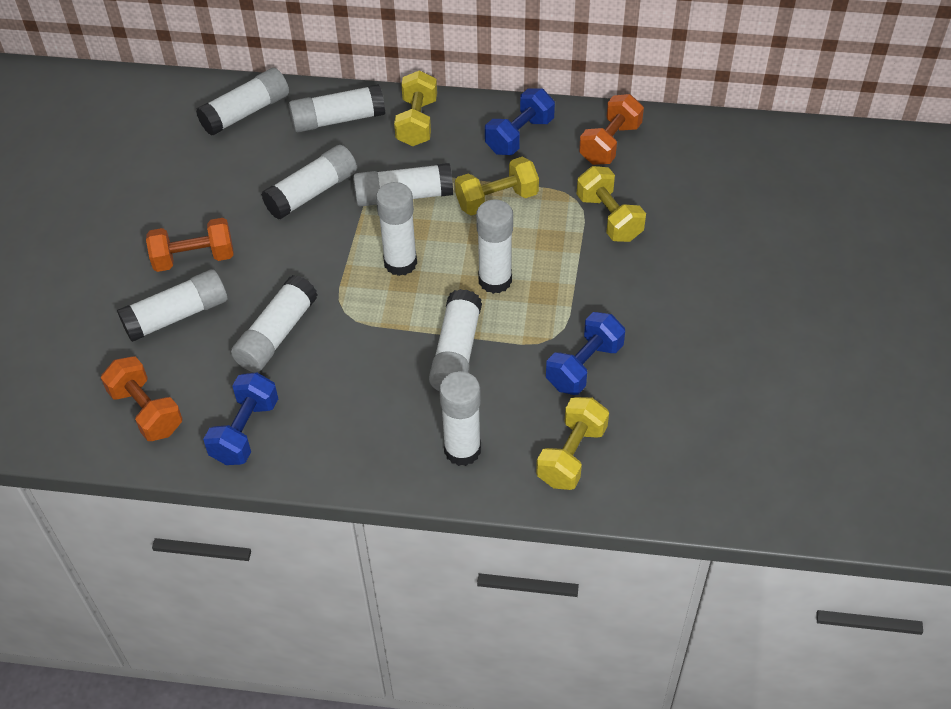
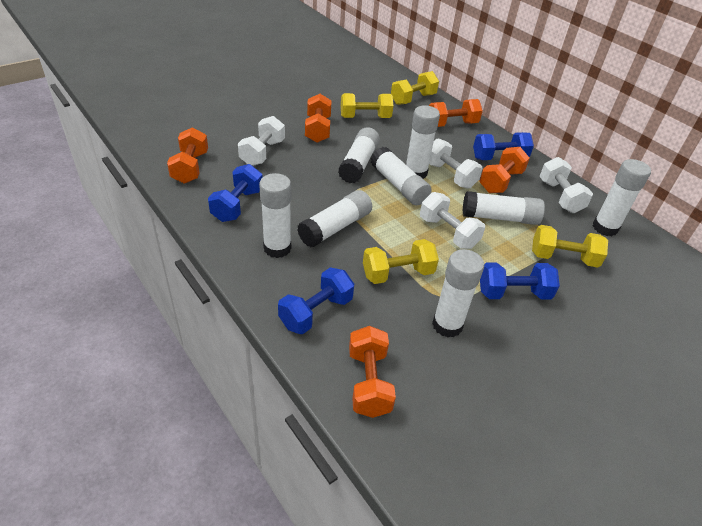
blue dumbbell: 3 -> 4
orange dumbbell: 3 -> 5
white dumbbell: 0 -> 4
white glue stick: 10 -> 8

